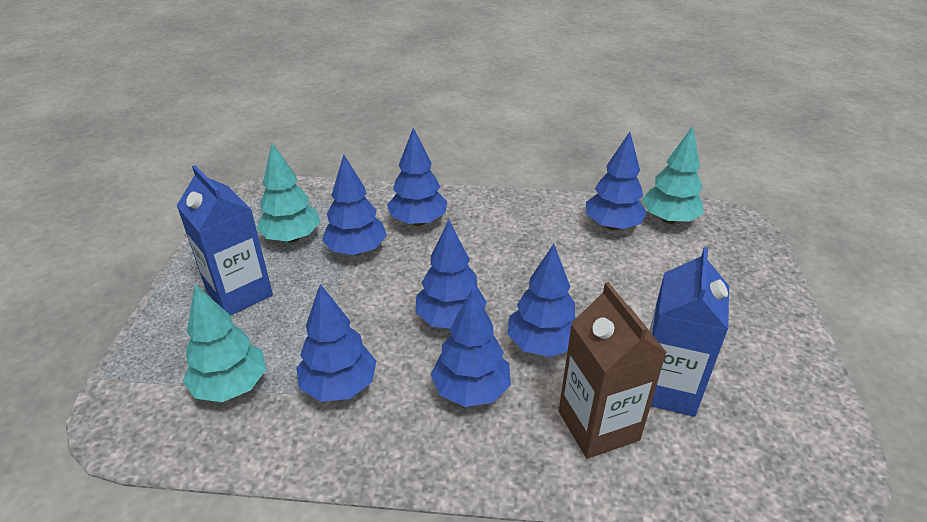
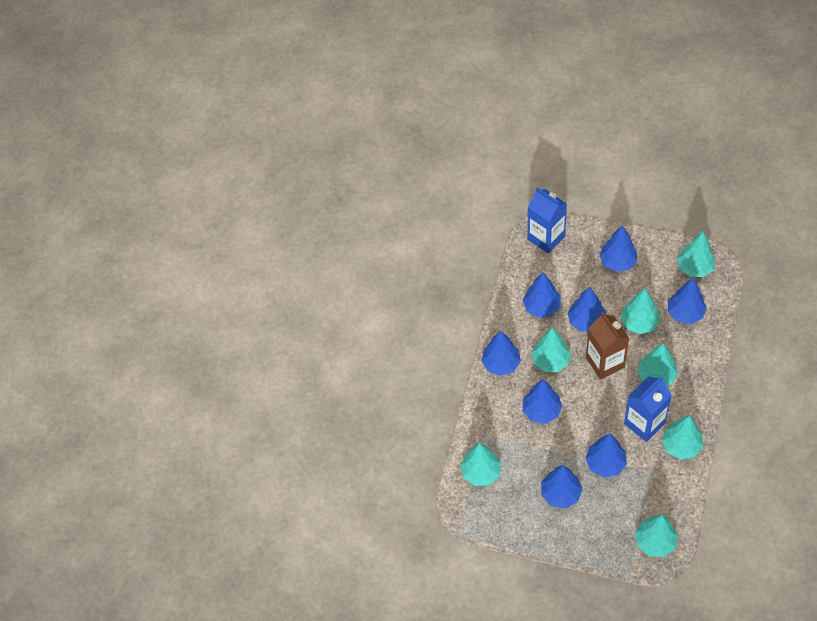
blue tree: 7 -> 8
turquoise tree: 3 -> 7

